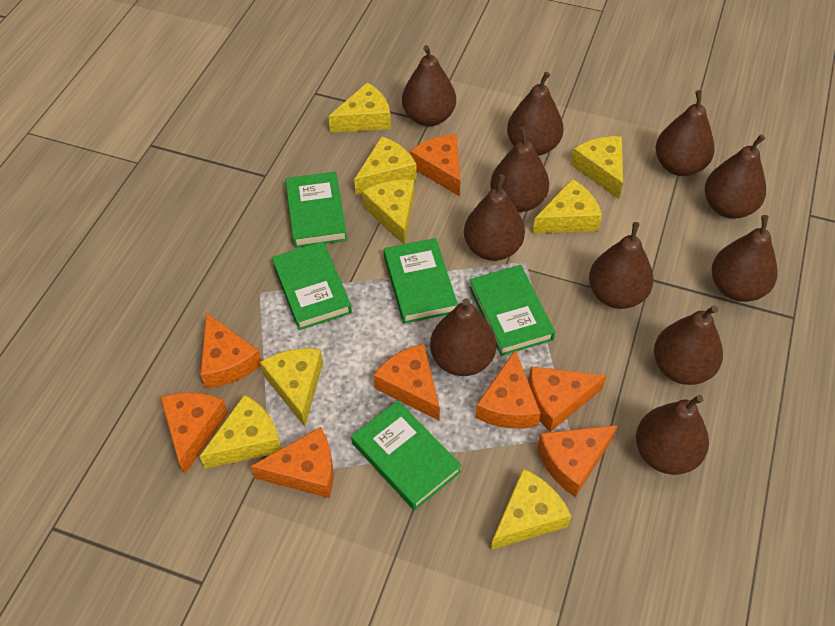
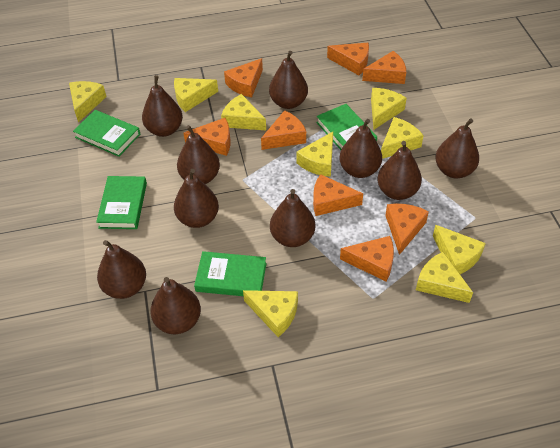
brown pear: 11 -> 10
green book: 5 -> 4
yellow cheese: 8 -> 9

